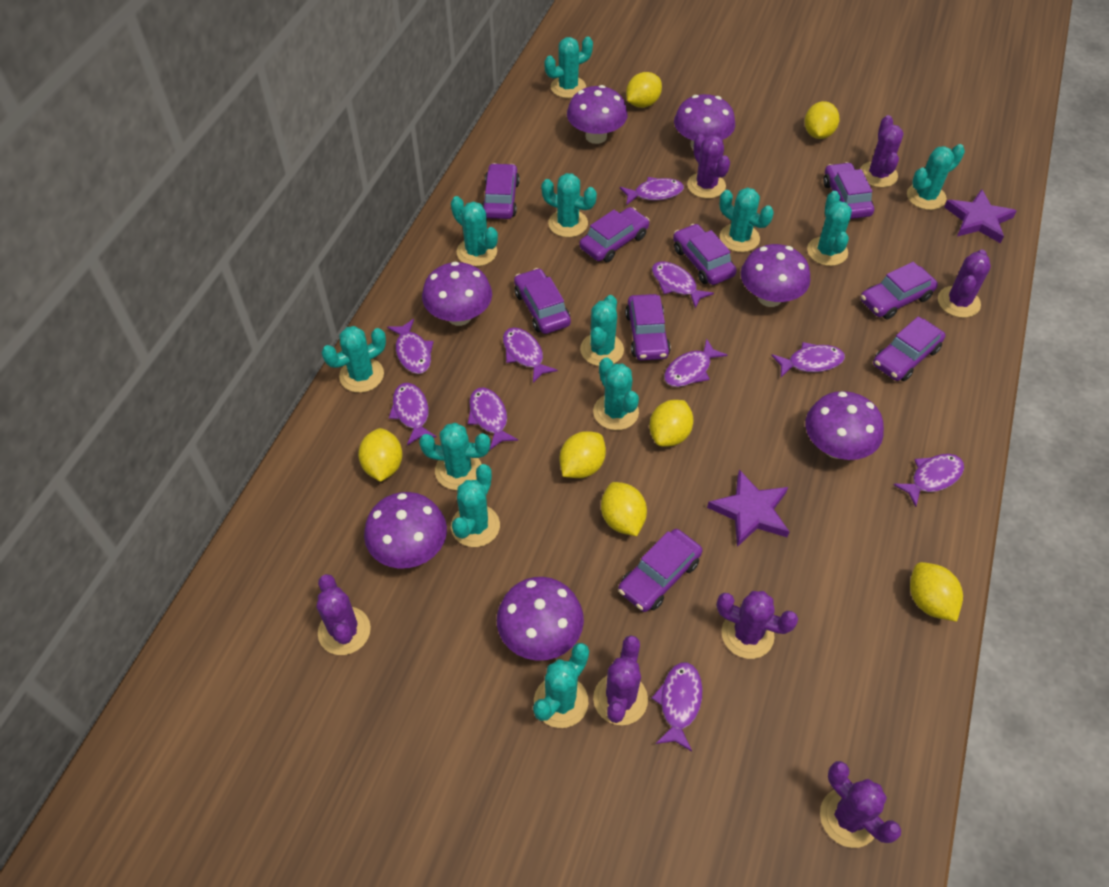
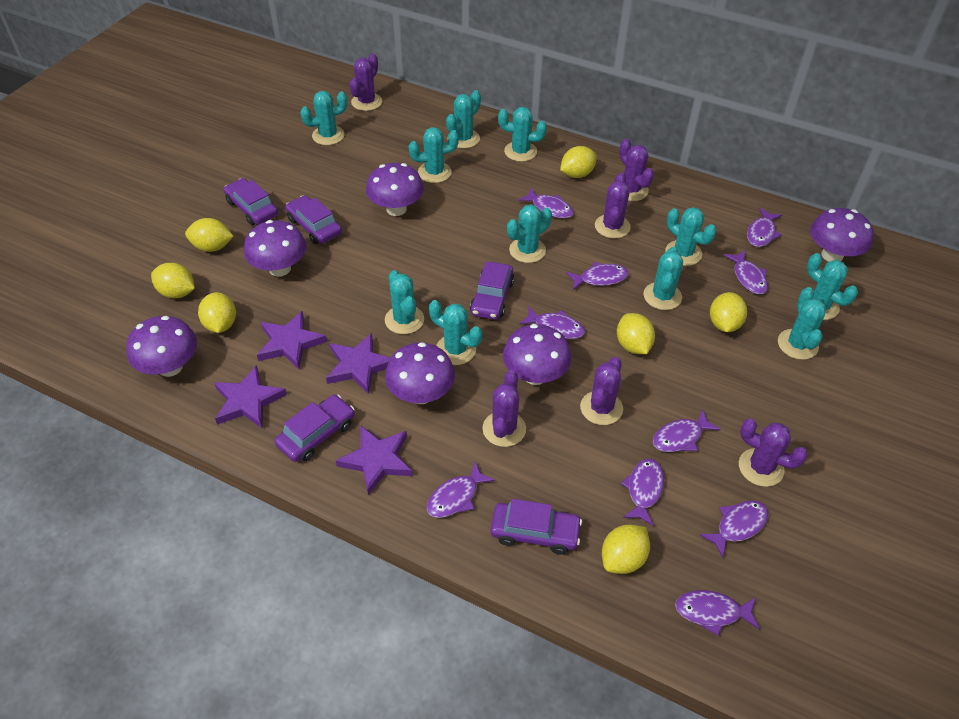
purple cactus: 7 -> 6
purple car: 9 -> 5
purple mushroom: 7 -> 6
purple star: 2 -> 4
turquoise cactus: 12 -> 11

